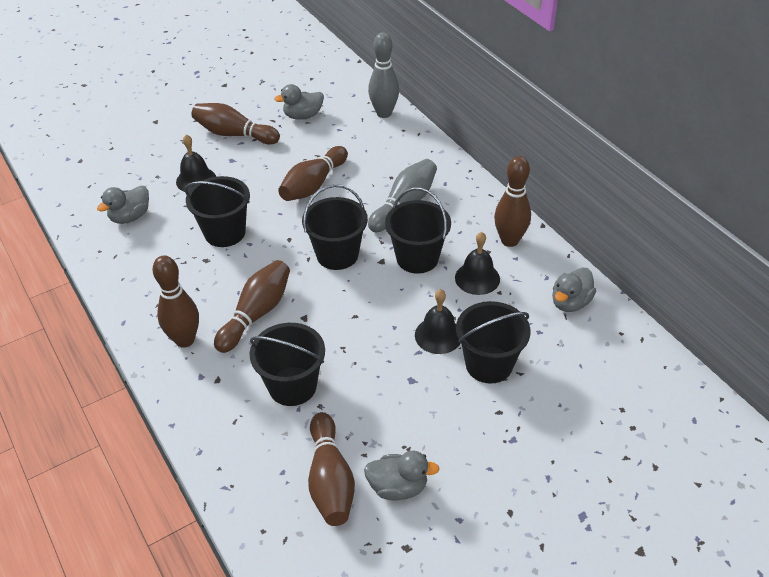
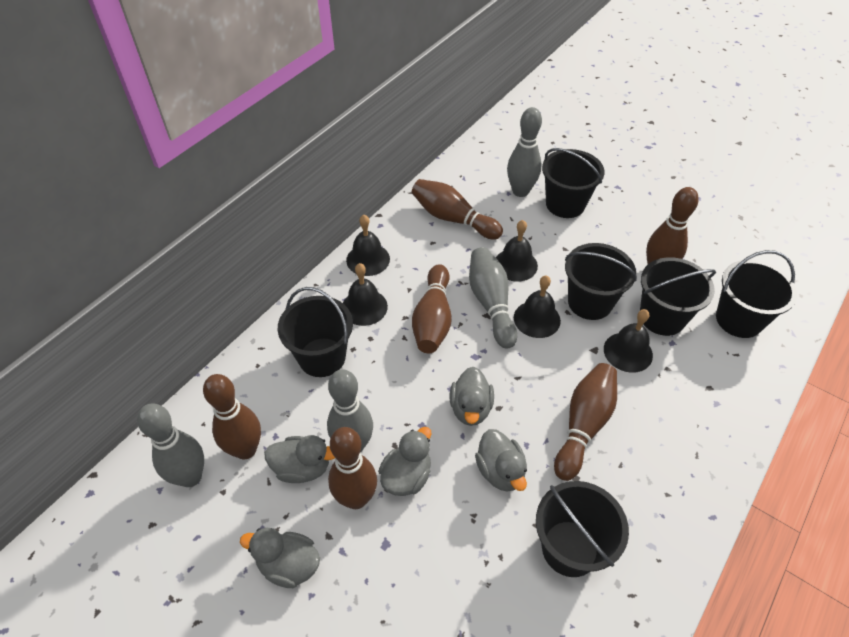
black bell: 3 -> 5
black bucket: 5 -> 6
grey bowling pin: 2 -> 4
grey duck: 4 -> 5

